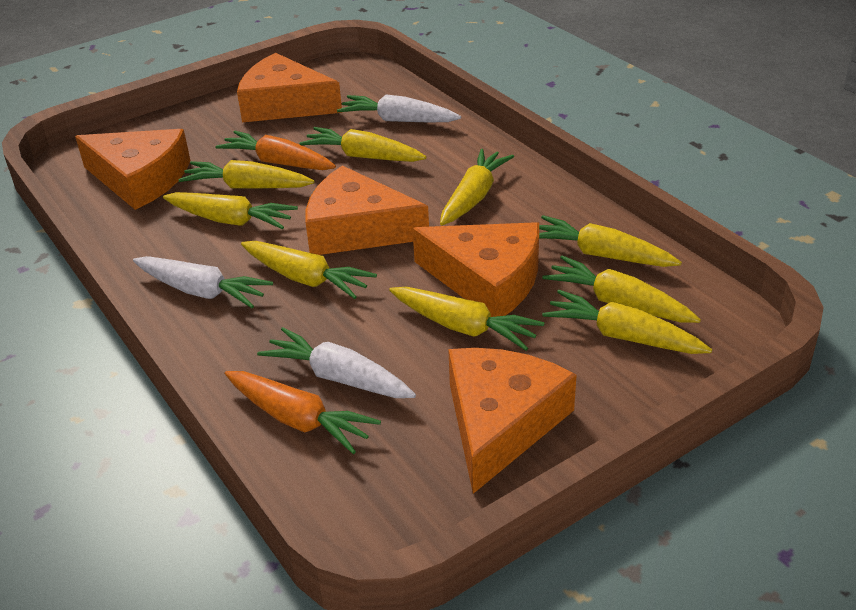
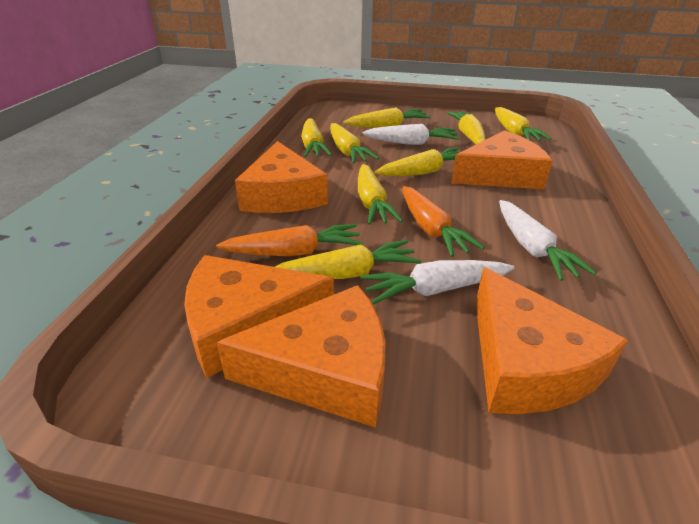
yellow carrot: 9 -> 8

